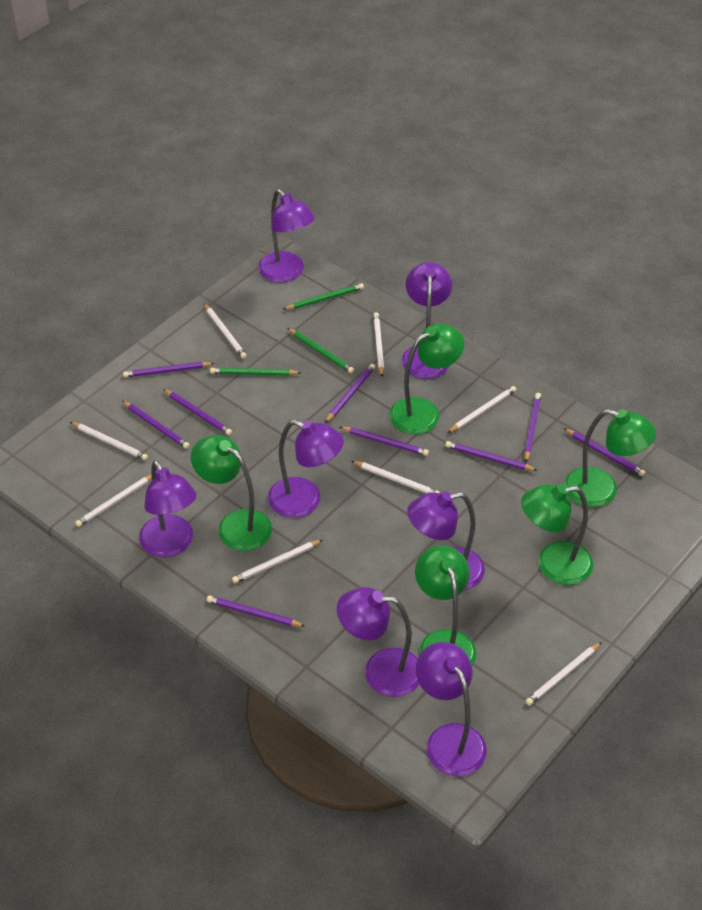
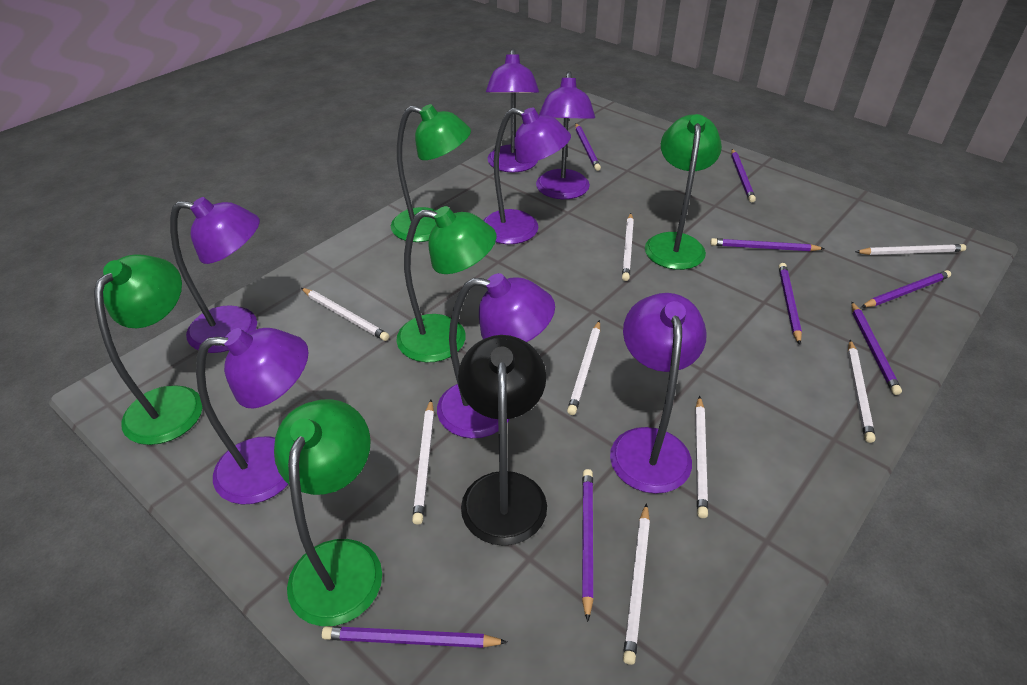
black lamp: 0 -> 1
green pencil: 3 -> 0
purple pencil: 9 -> 8

